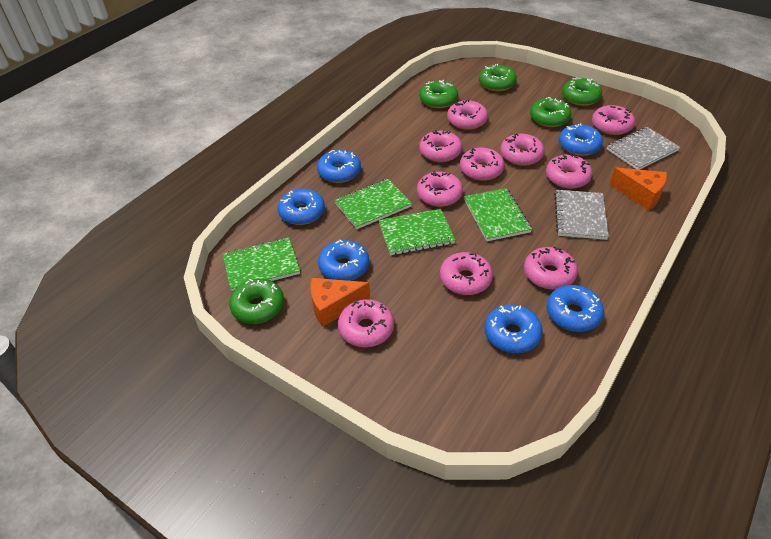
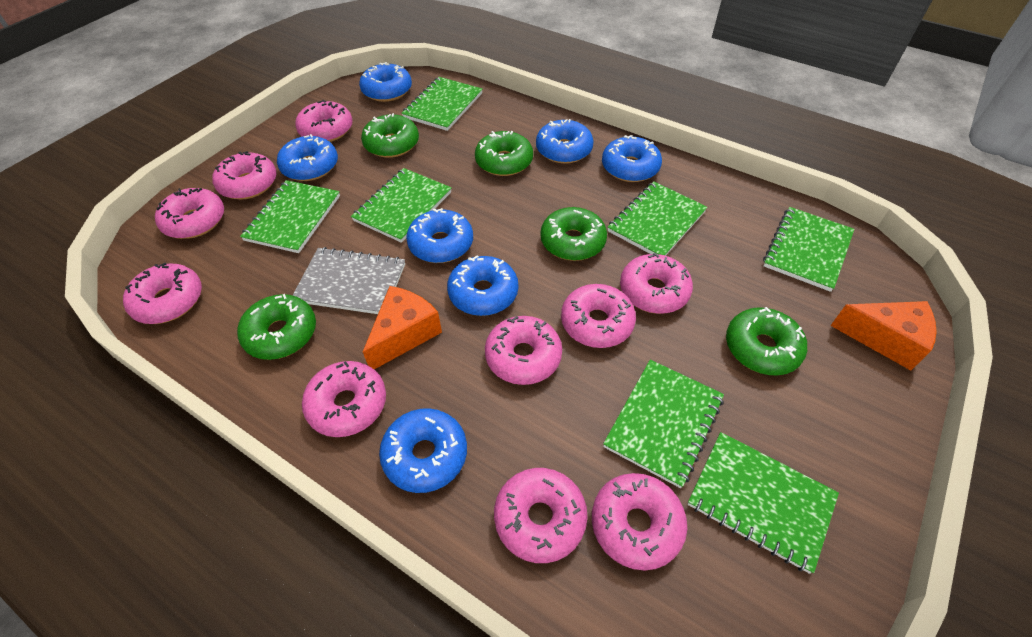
blue donut: 6 -> 7
green notebook: 4 -> 7
grey notebook: 2 -> 1

